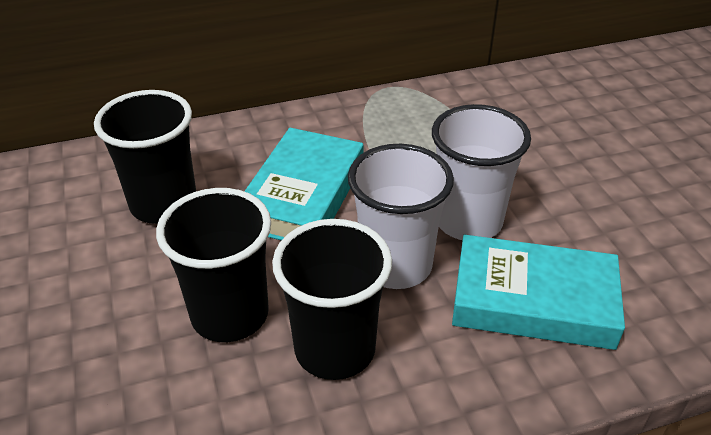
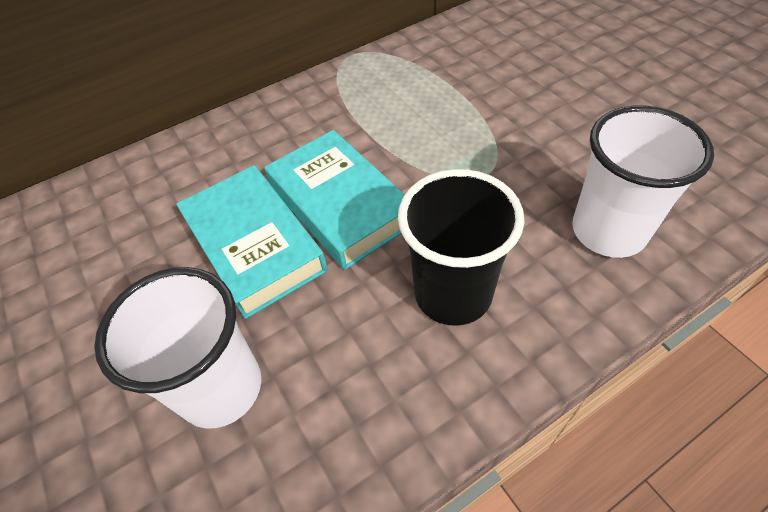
black cup: 3 -> 1

